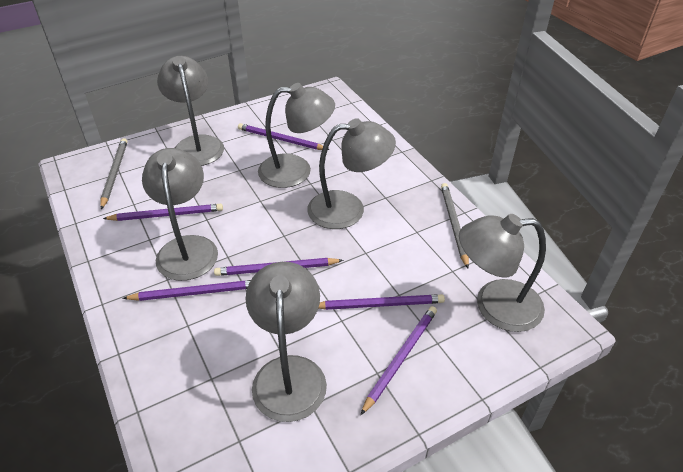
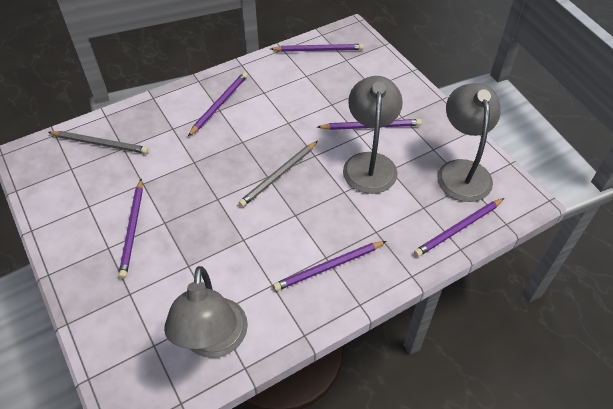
grey lamp: 6 -> 3

